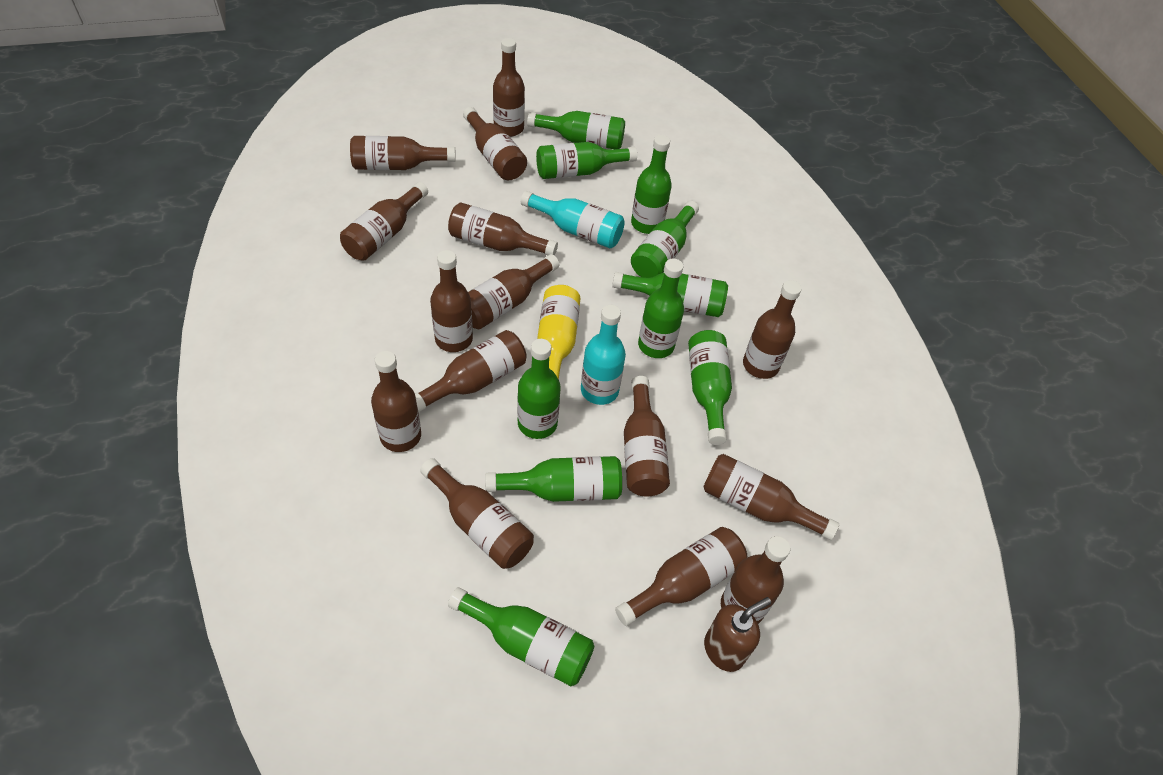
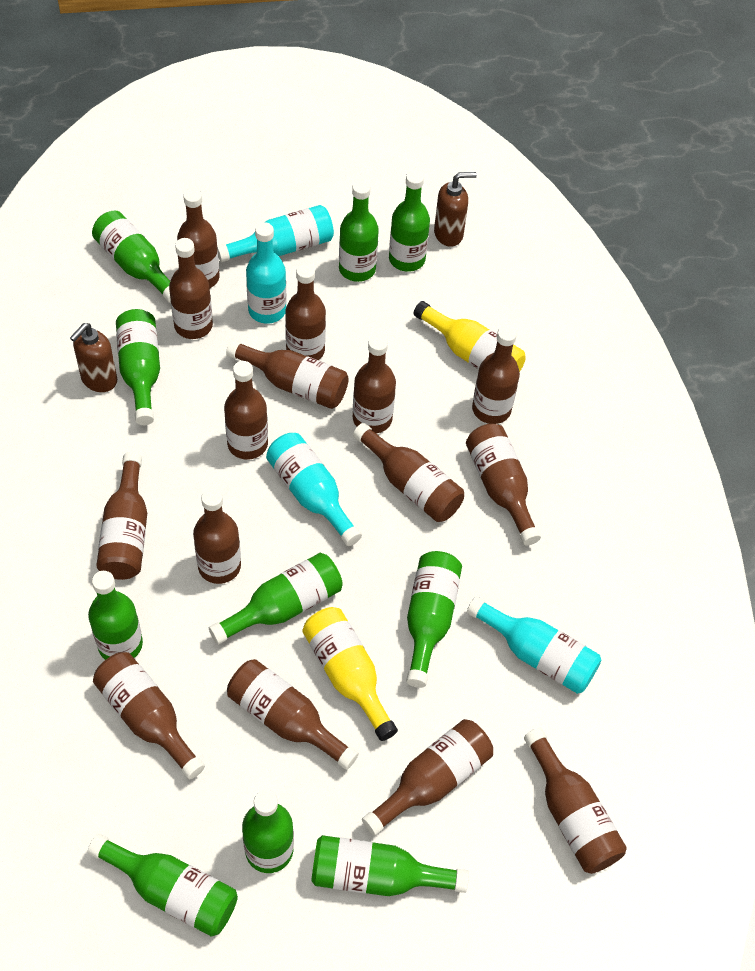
brown soap dispenser: 1 -> 2
turquoise bottle: 2 -> 4
yellow bottle: 1 -> 2

